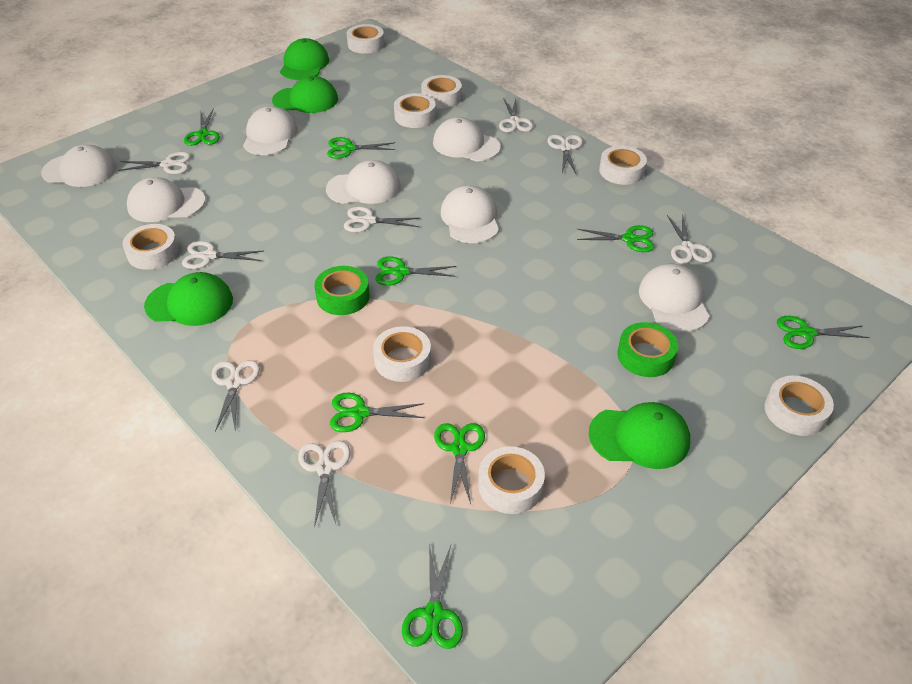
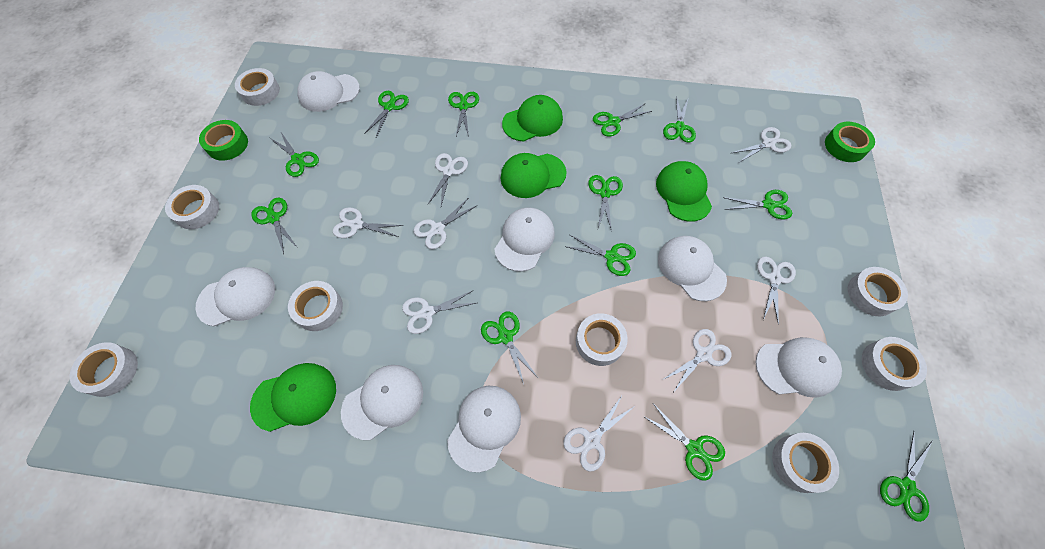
green scissors: 8 -> 12

